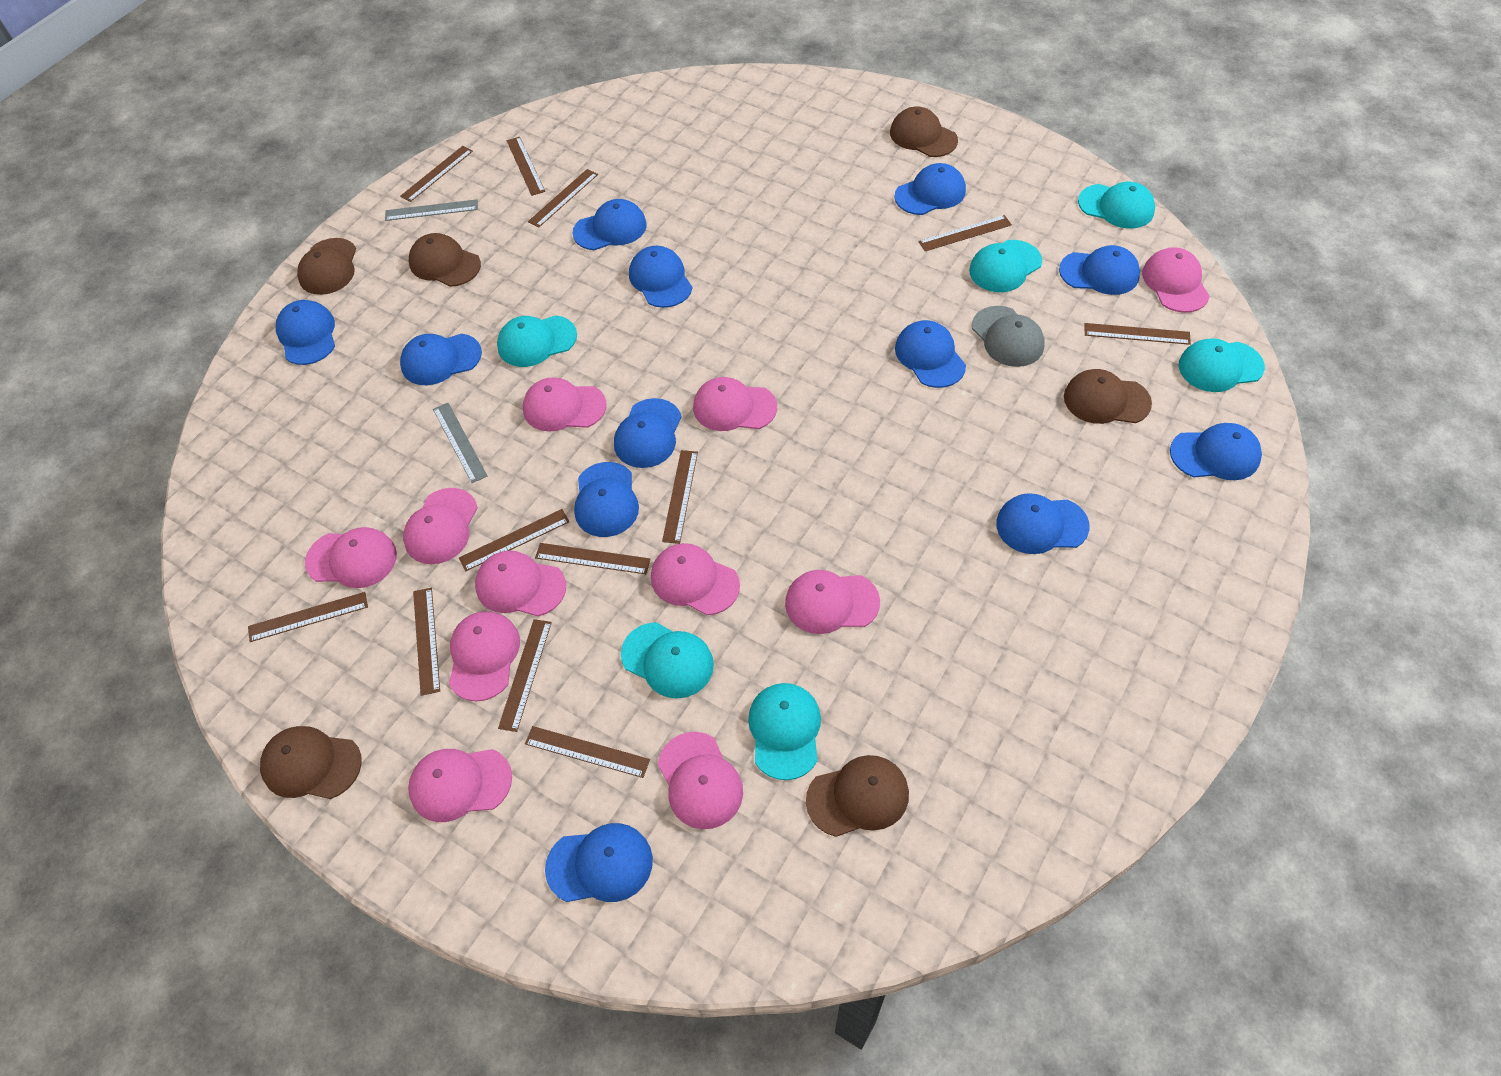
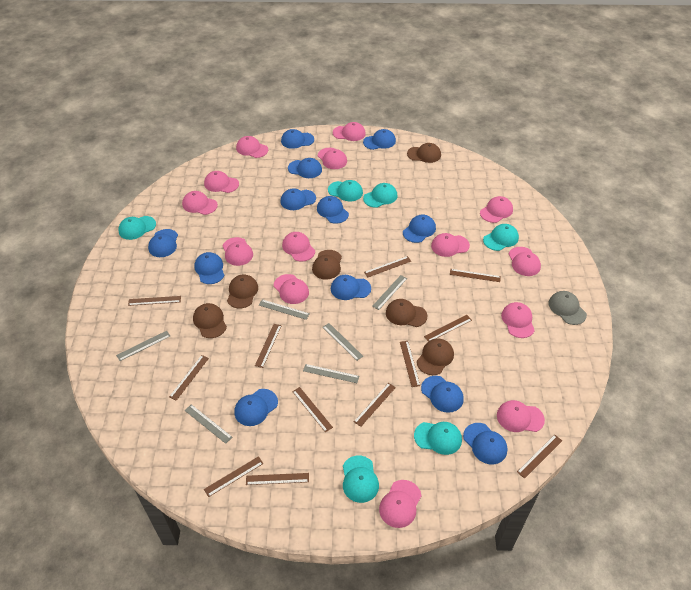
grey ruler: 2 -> 6
pink cap: 11 -> 14

